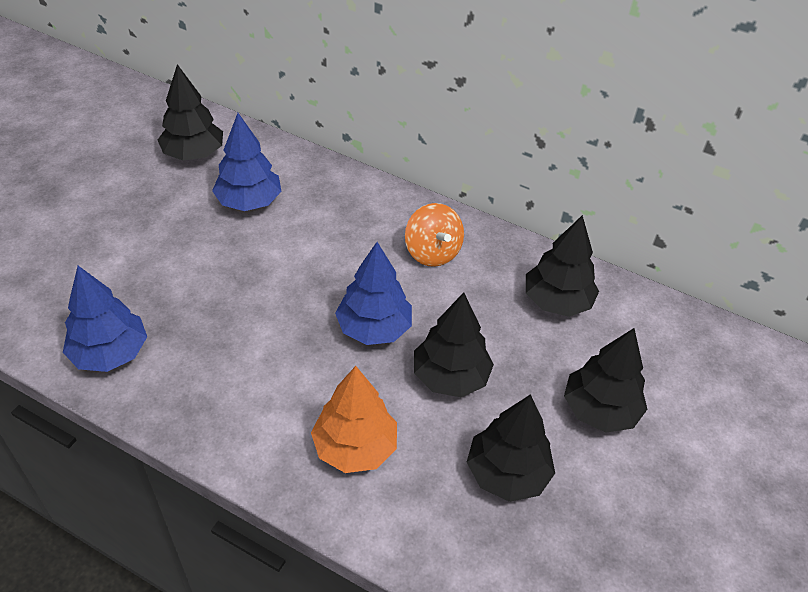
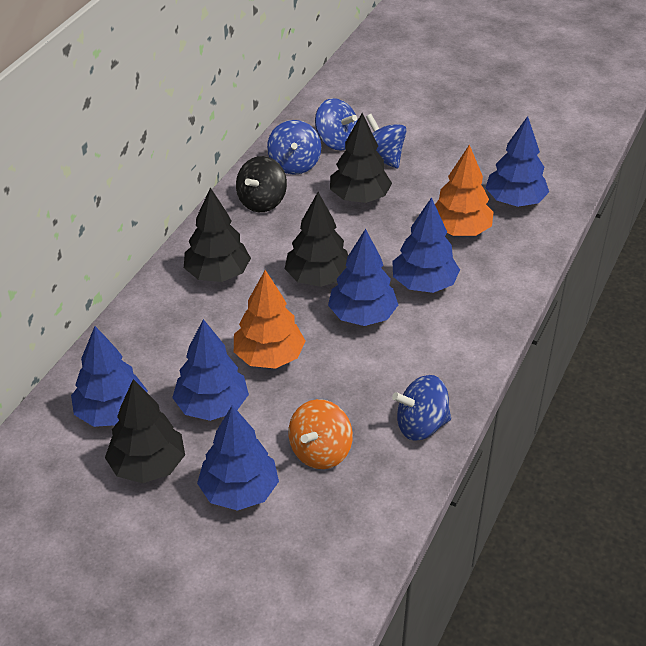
black spinning top: 0 -> 1
black tree: 5 -> 4
blue spinning top: 0 -> 4
blue tree: 3 -> 6
orange tree: 1 -> 2

